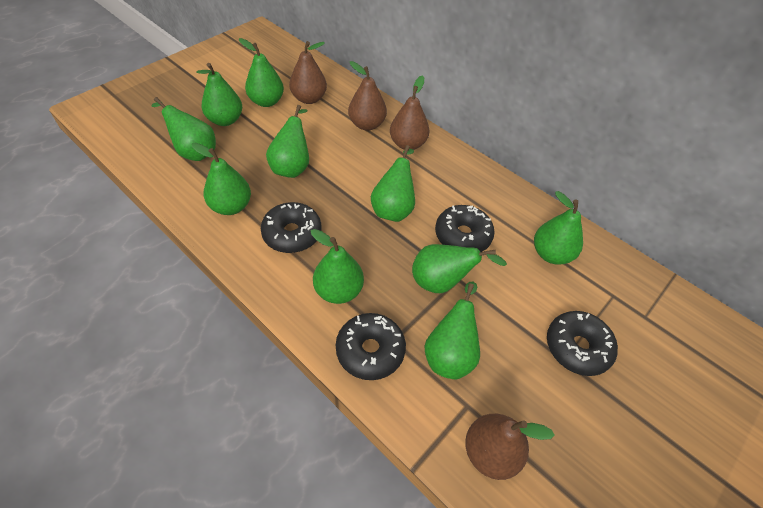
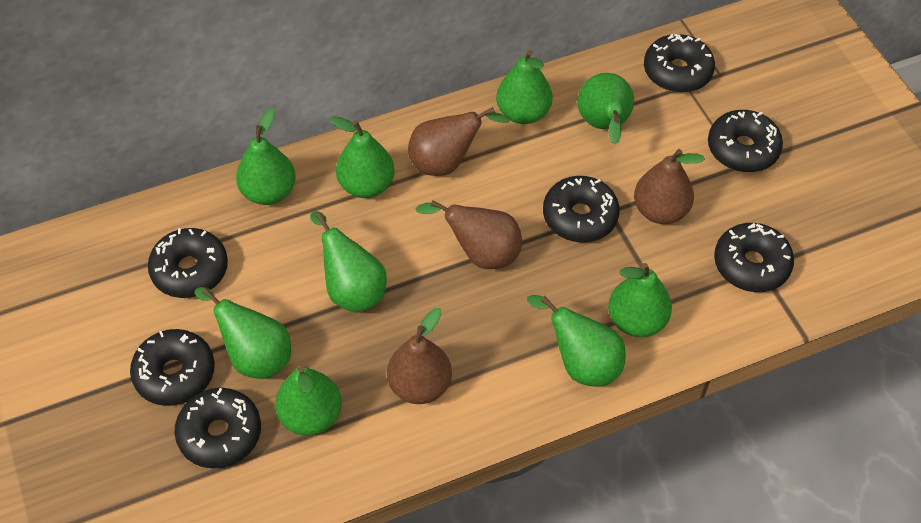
black donut: 4 -> 7
green pear: 10 -> 9

